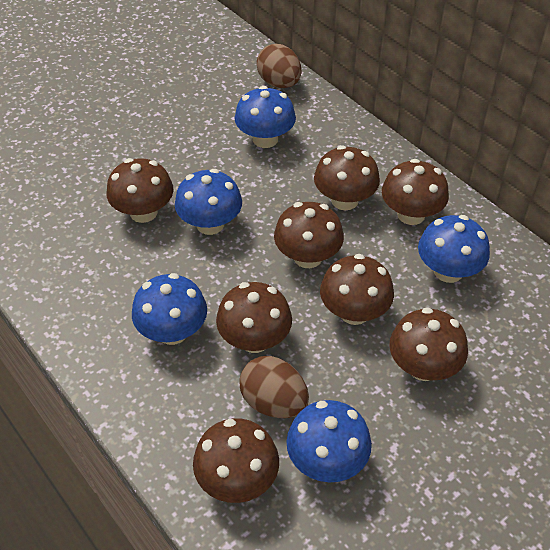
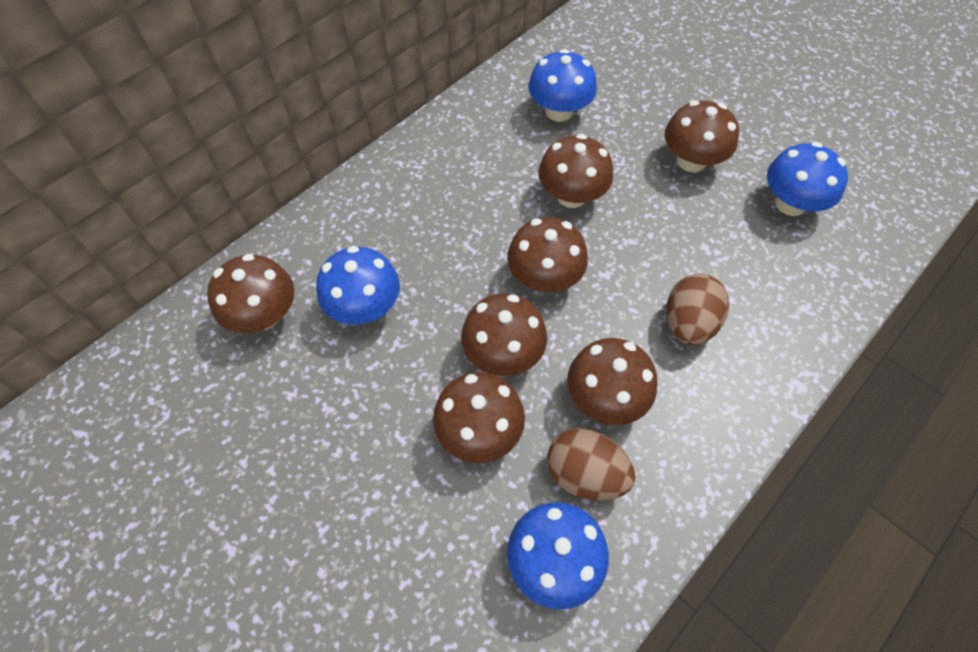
blue mushroom: 5 -> 4
brown mushroom: 8 -> 7

